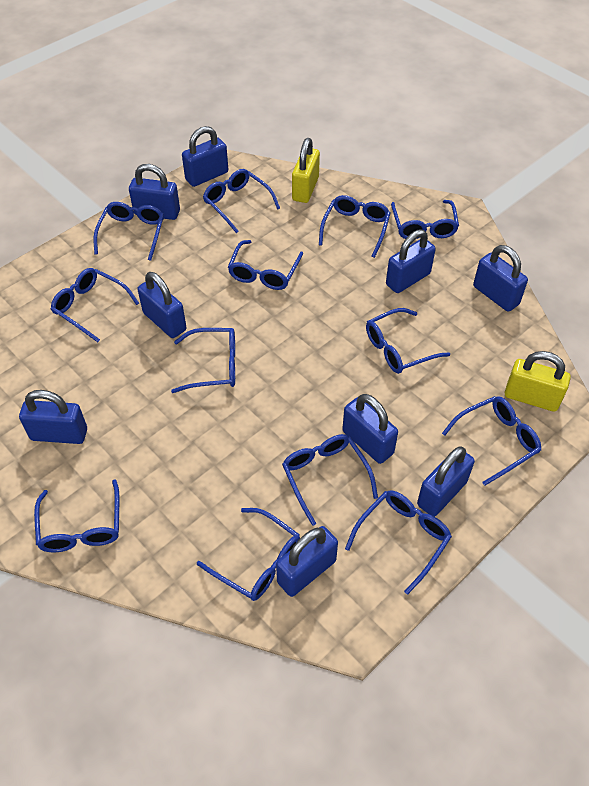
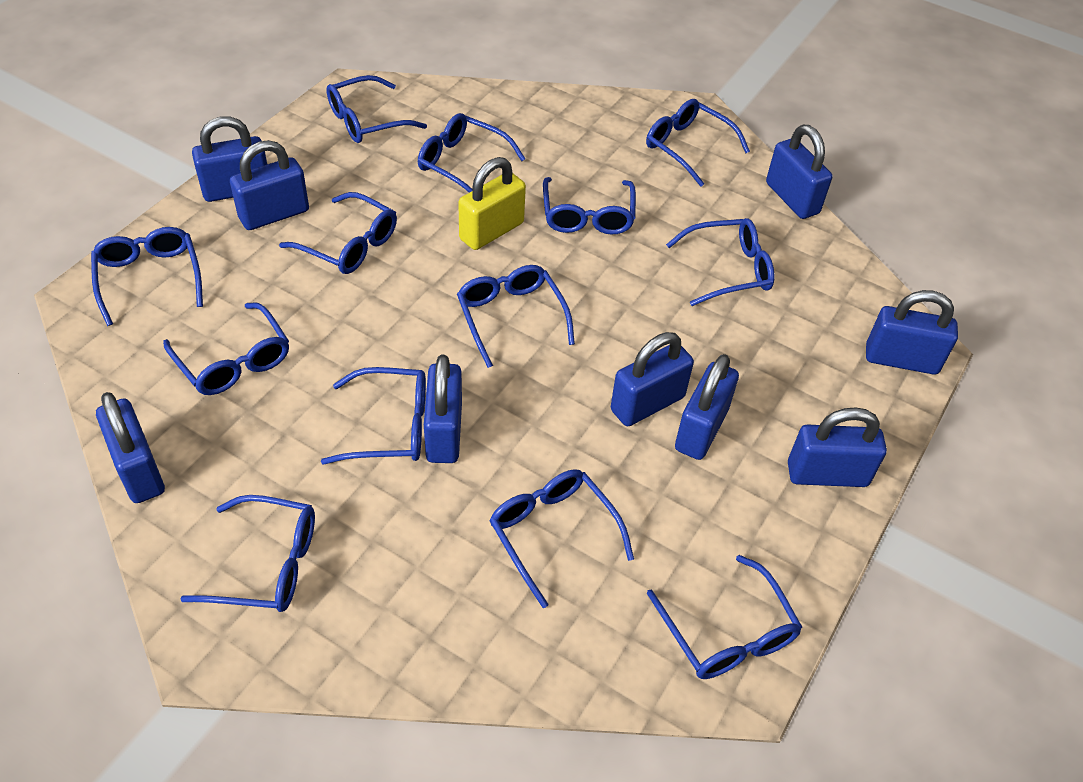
yellow padlock: 2 -> 1

